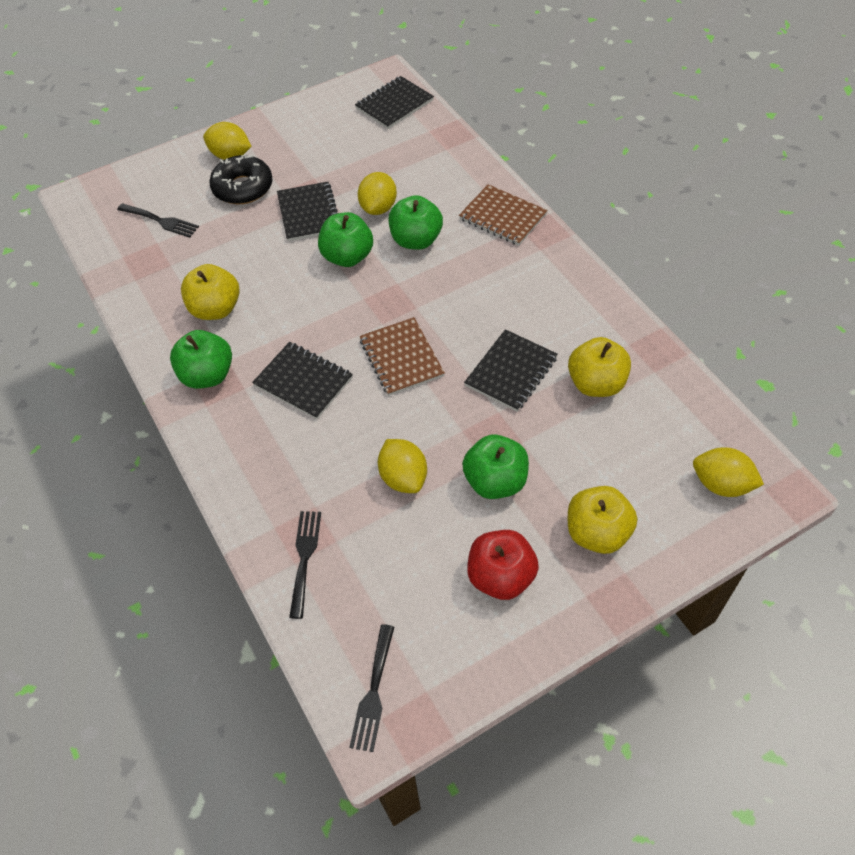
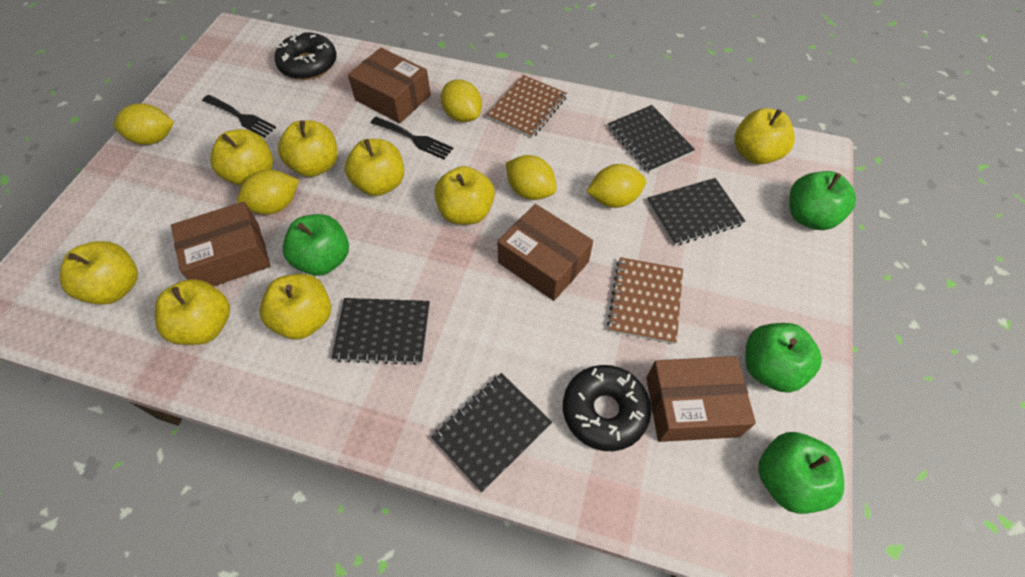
black donut: 1 -> 2
black fork: 3 -> 2
brown box: 0 -> 4
red apple: 1 -> 0
yellow apple: 3 -> 8
yellow lemon: 4 -> 5

